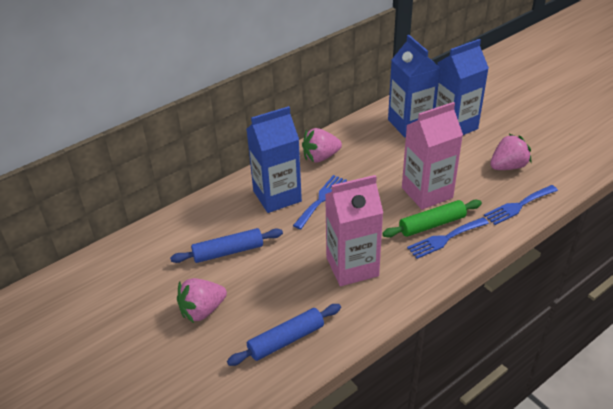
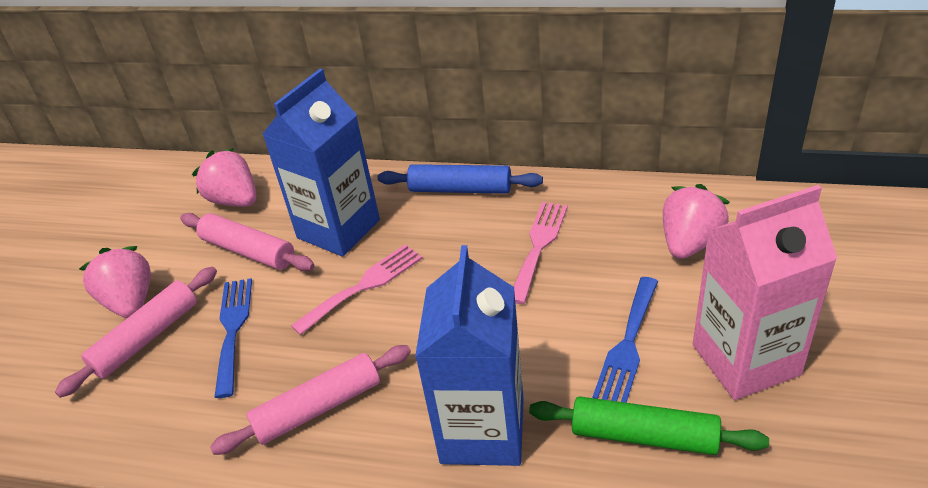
blue carton: 3 -> 2
blue fork: 3 -> 2
blue rolling pin: 2 -> 1
pink carton: 2 -> 1
pink fork: 0 -> 2
pink rolling pin: 0 -> 3

